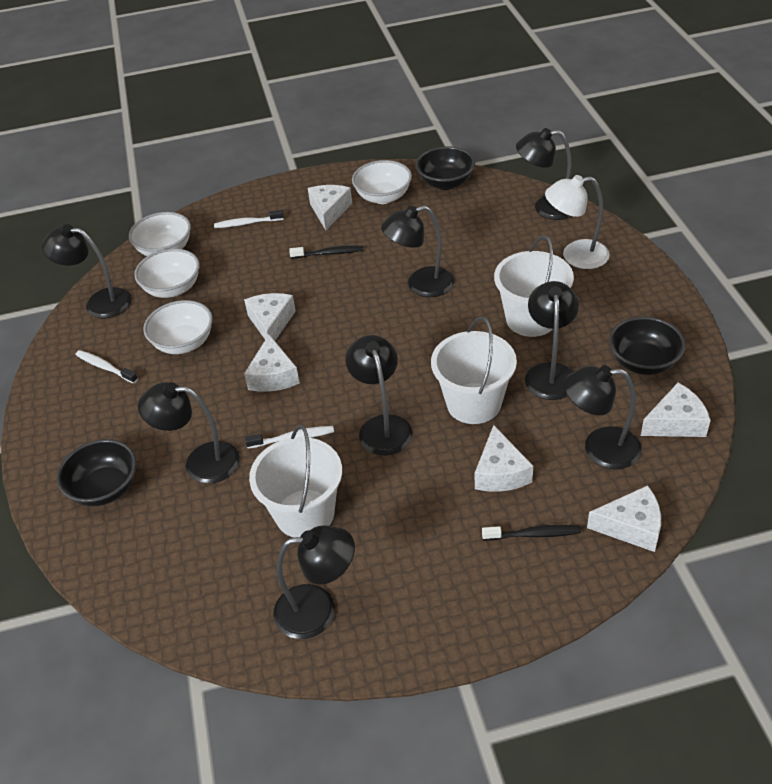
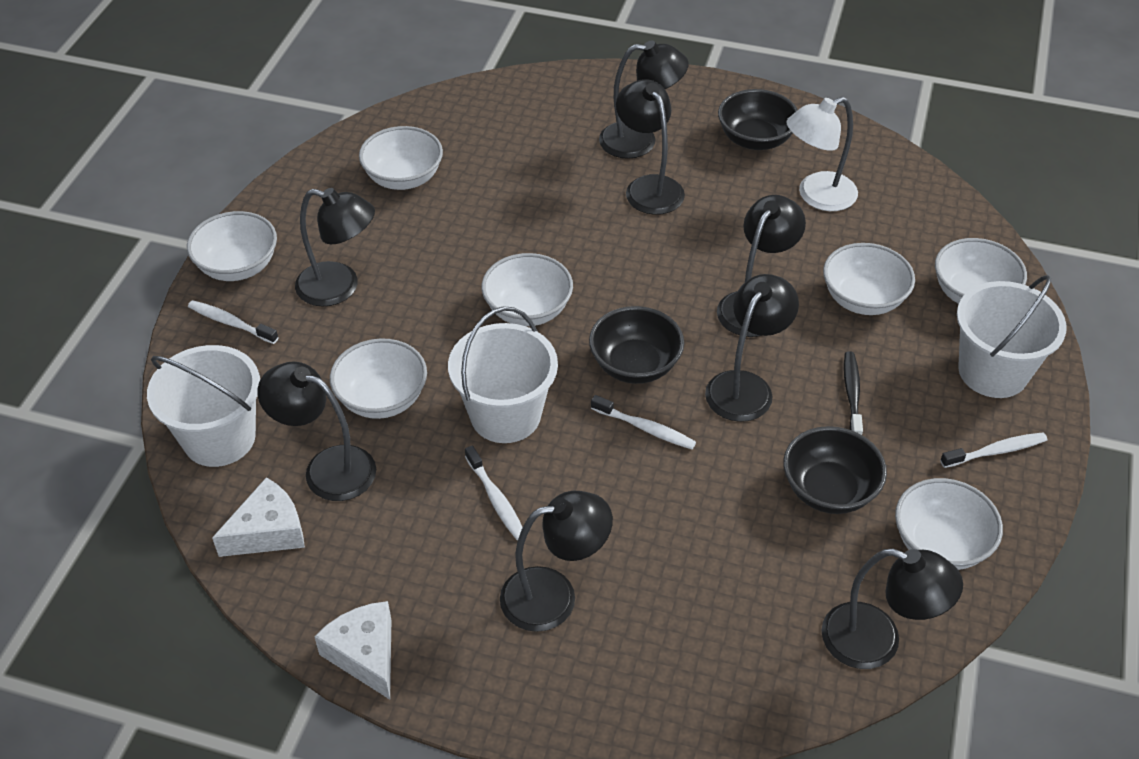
black toothbrush: 2 -> 1
white bowl: 4 -> 7
white cheese: 6 -> 2
white toothbrush: 3 -> 4

